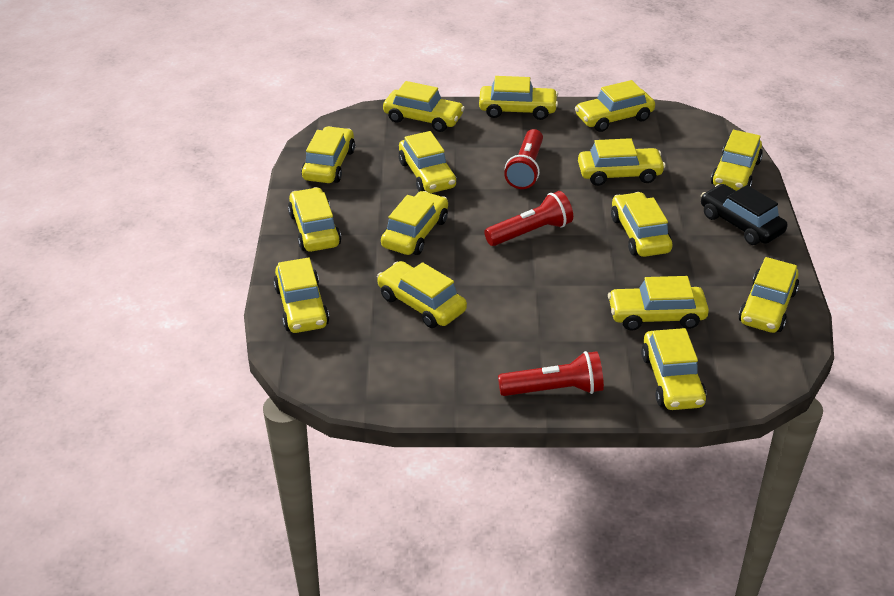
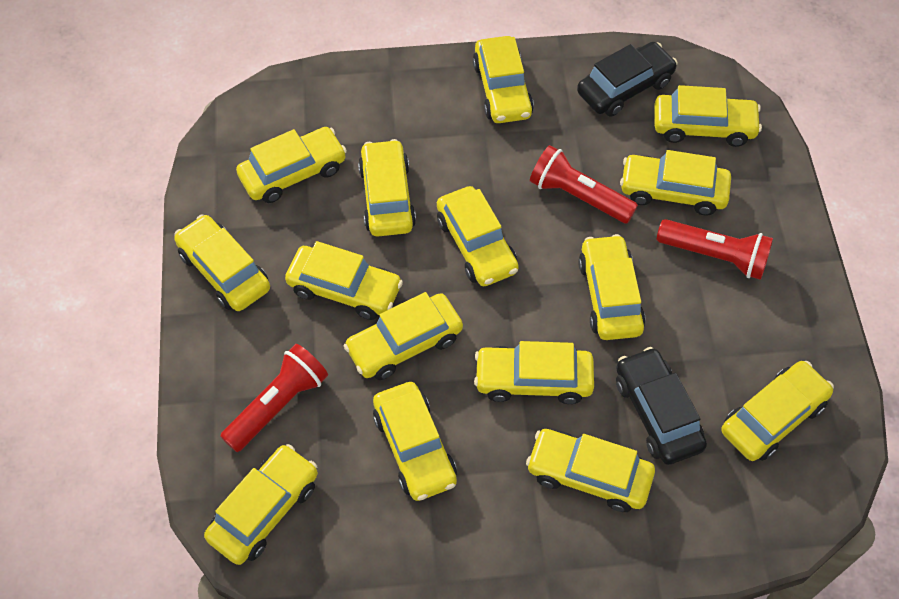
black car: 1 -> 2

